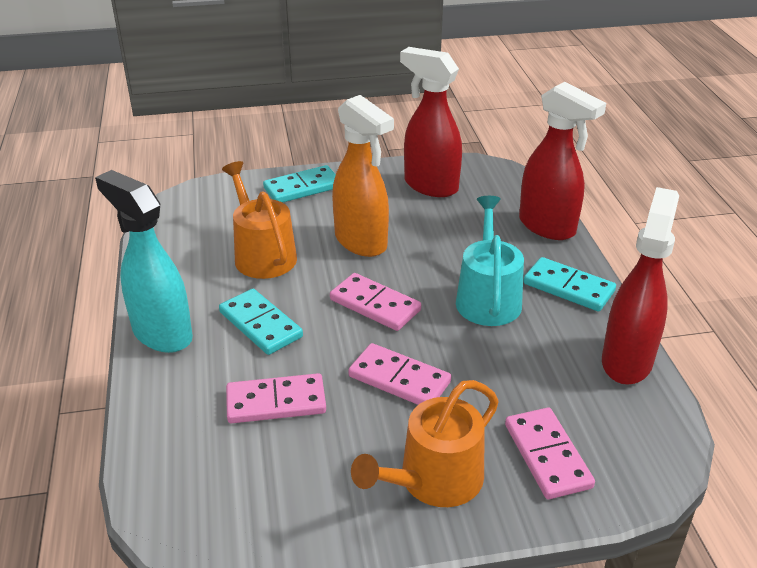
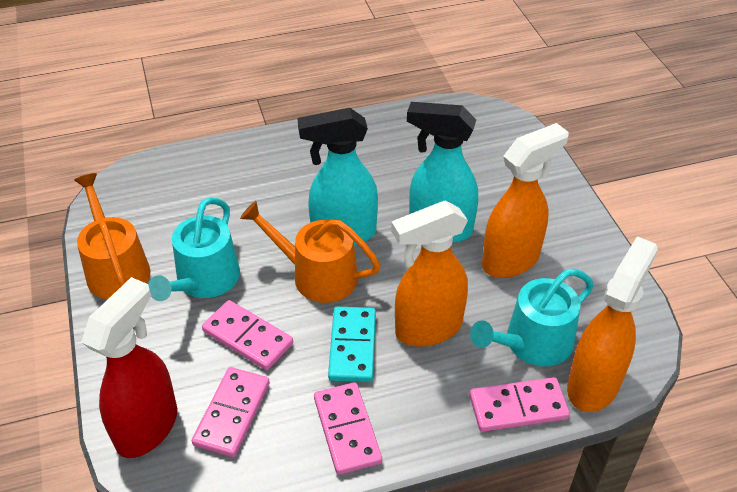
orange spray bottle: 1 -> 3
red spray bottle: 3 -> 1
turquoise domino: 3 -> 1
turquoise spray bottle: 1 -> 2
turquoise watering can: 1 -> 2

